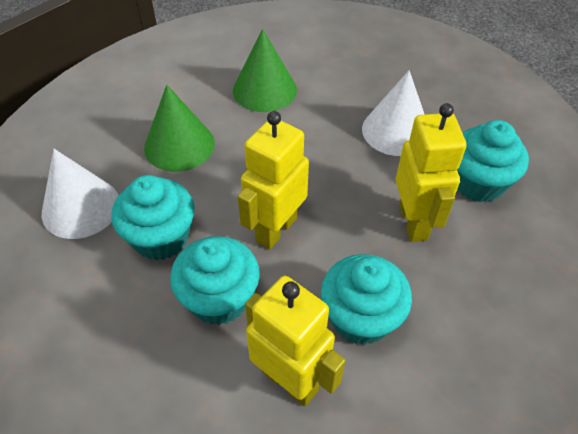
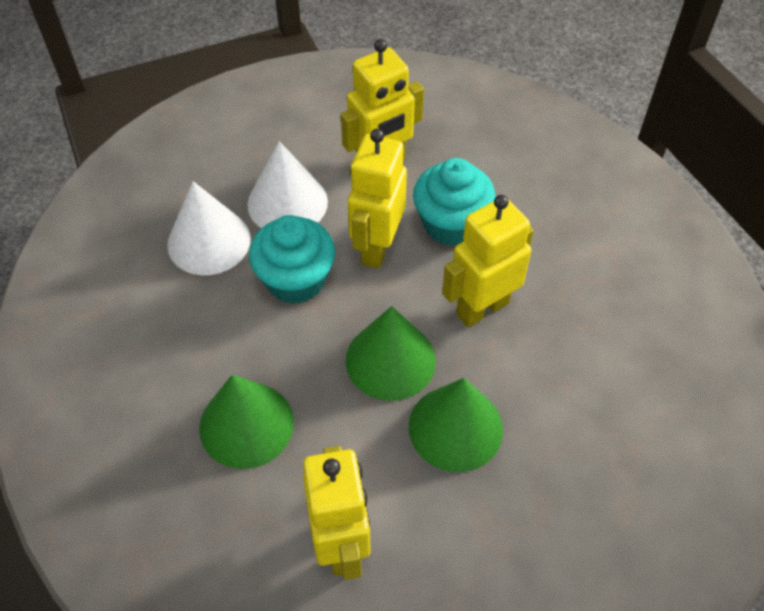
green cone: 2 -> 3
turquoise cupcake: 4 -> 2
yellow robot: 3 -> 4

